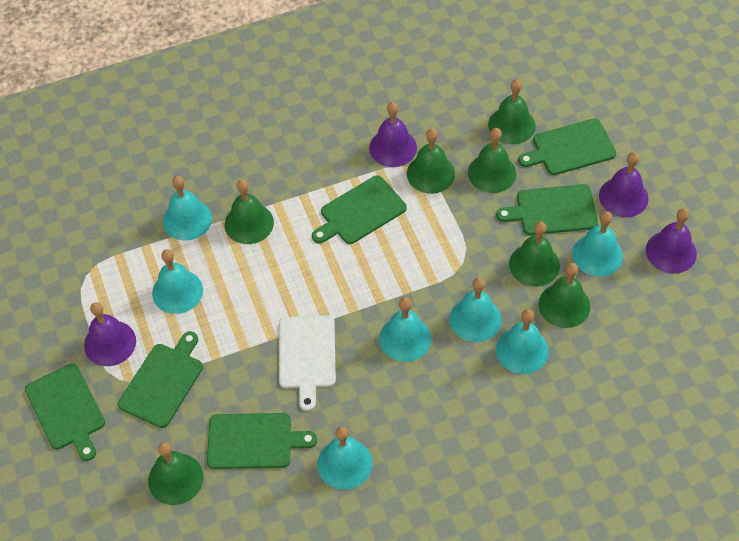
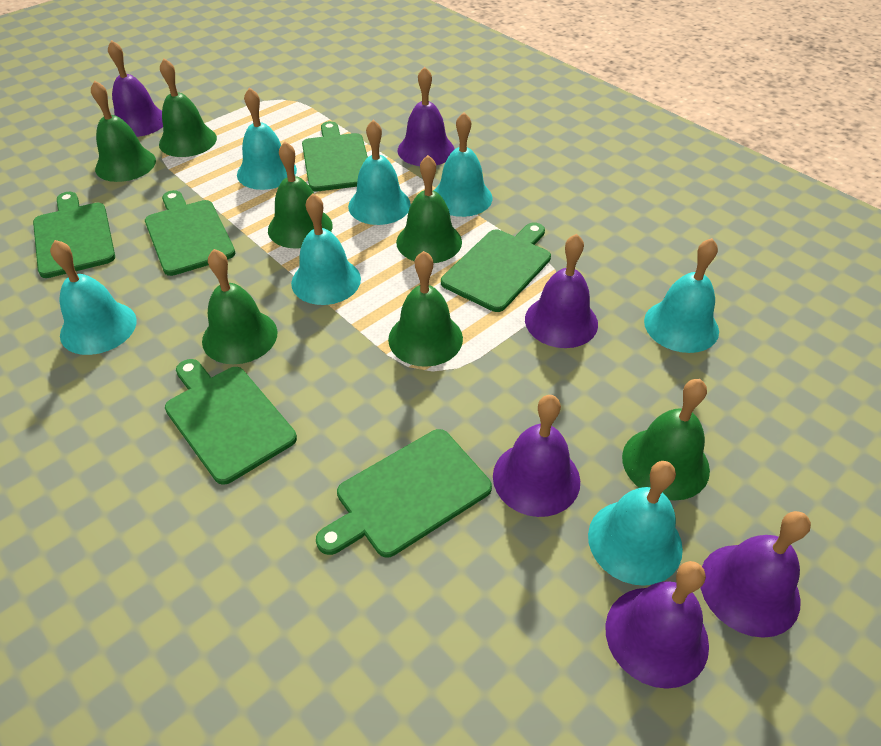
purple bell: 4 -> 6
white cutting board: 1 -> 0

